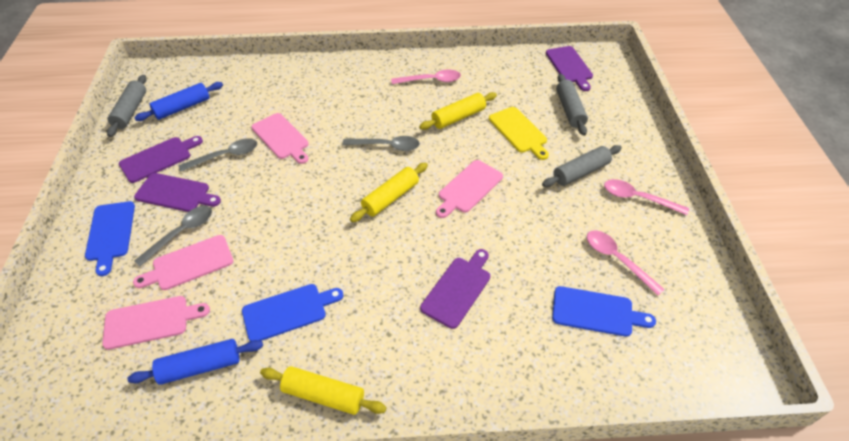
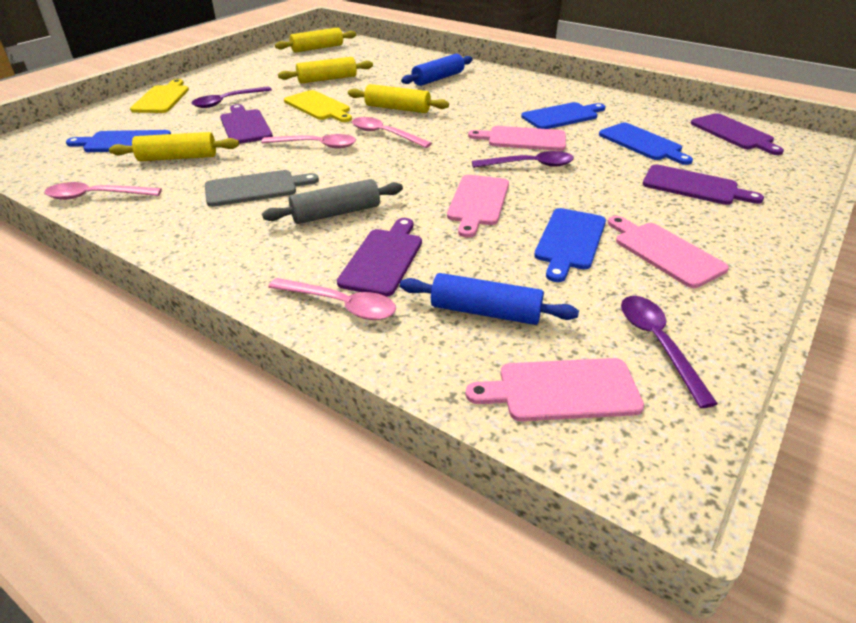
blue cutting board: 3 -> 4
grey cutting board: 0 -> 1
grey rolling pin: 3 -> 1
grey spoon: 3 -> 0
pink spoon: 3 -> 4
purple spoon: 0 -> 3
yellow cutting board: 1 -> 2
yellow rolling pin: 3 -> 4

